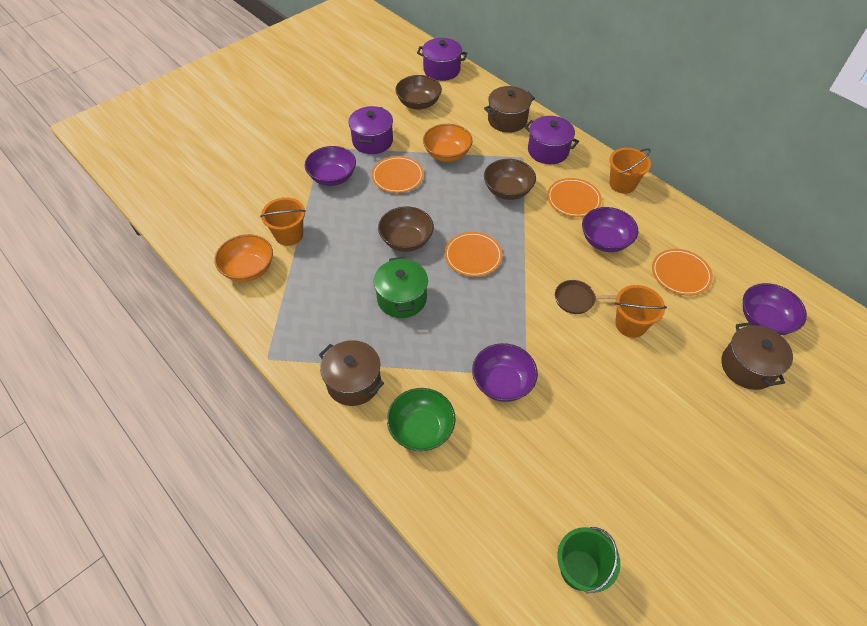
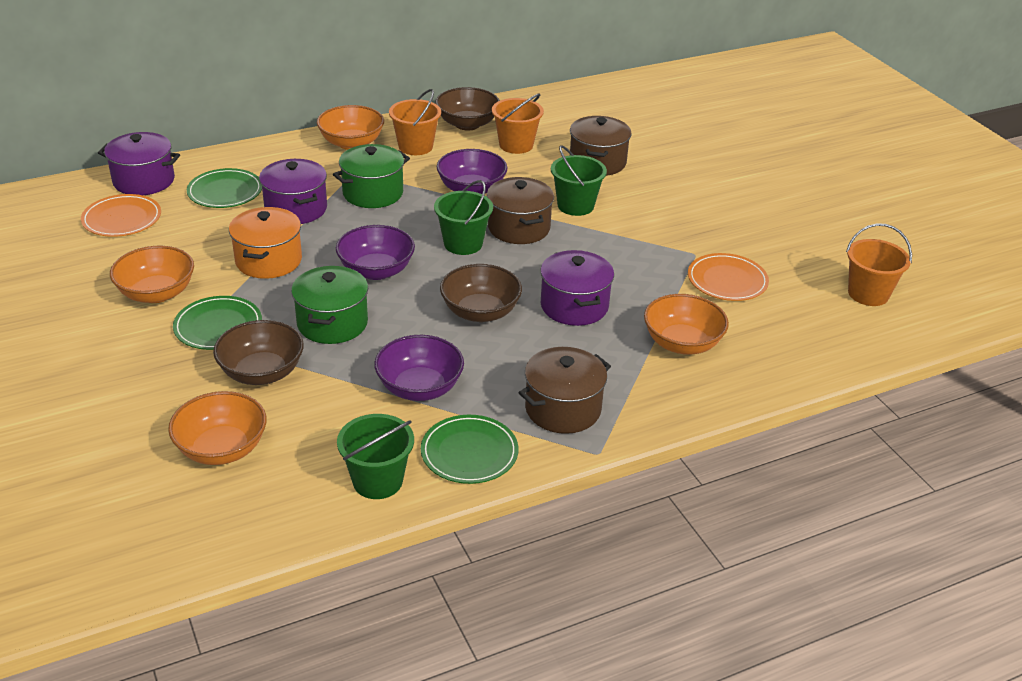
brown pan: 1 -> 0
green bowl: 1 -> 0
green bucket: 1 -> 3
green plate: 0 -> 3
green pot: 1 -> 2
orange bowl: 2 -> 4
orange plate: 4 -> 2
orange pot: 0 -> 1
purple bowl: 4 -> 3

